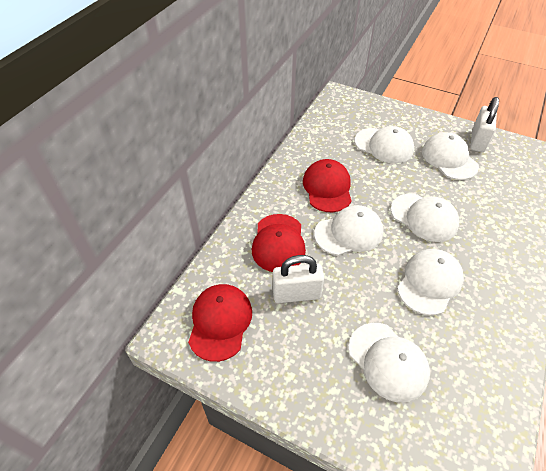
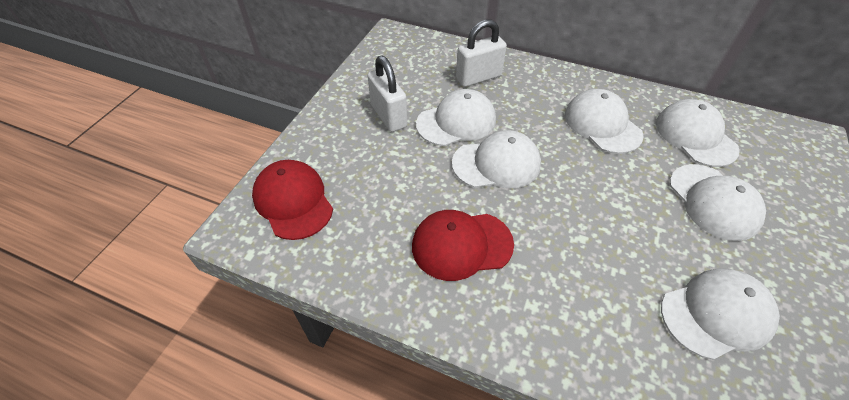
red cap: 3 -> 2

